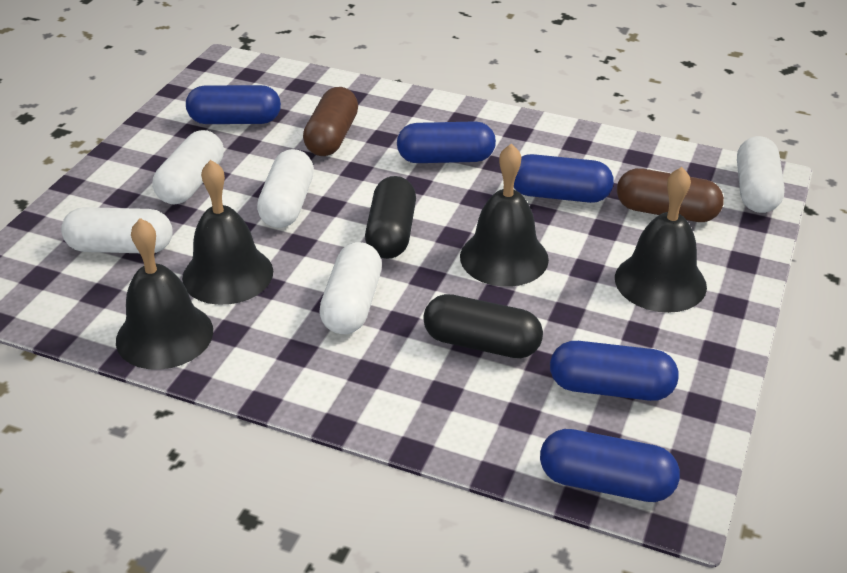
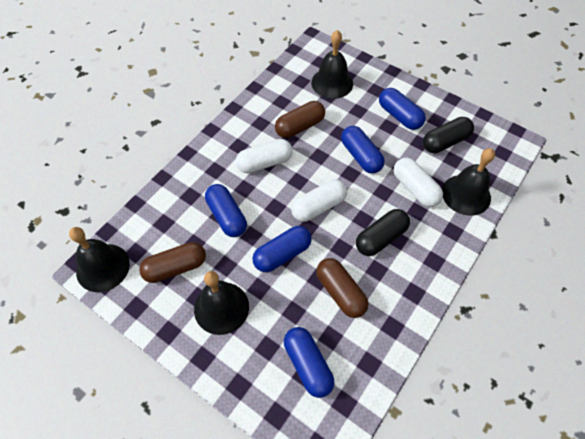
brown capsule: 2 -> 3
white capsule: 5 -> 3

